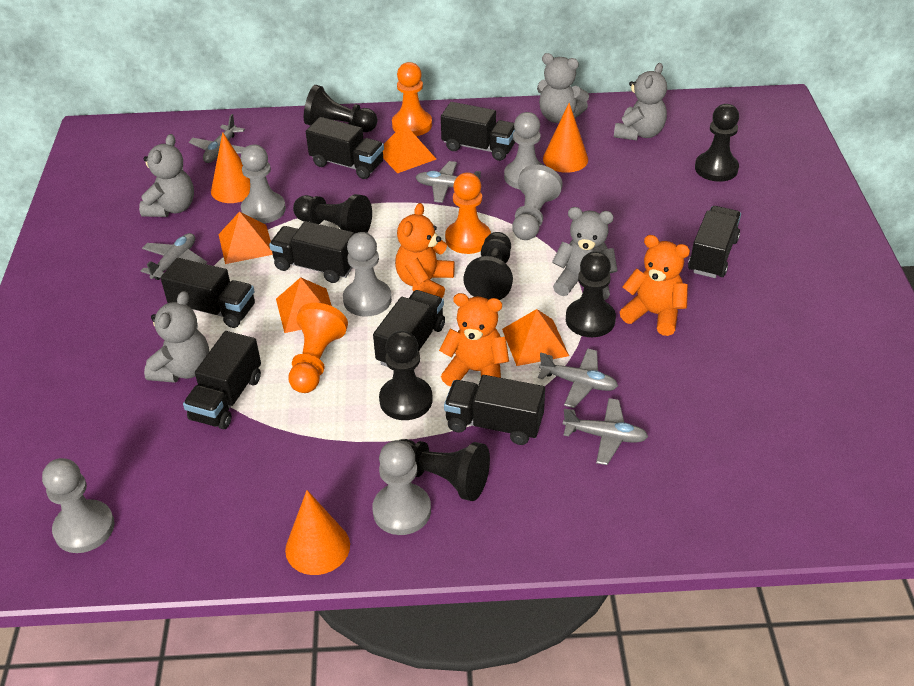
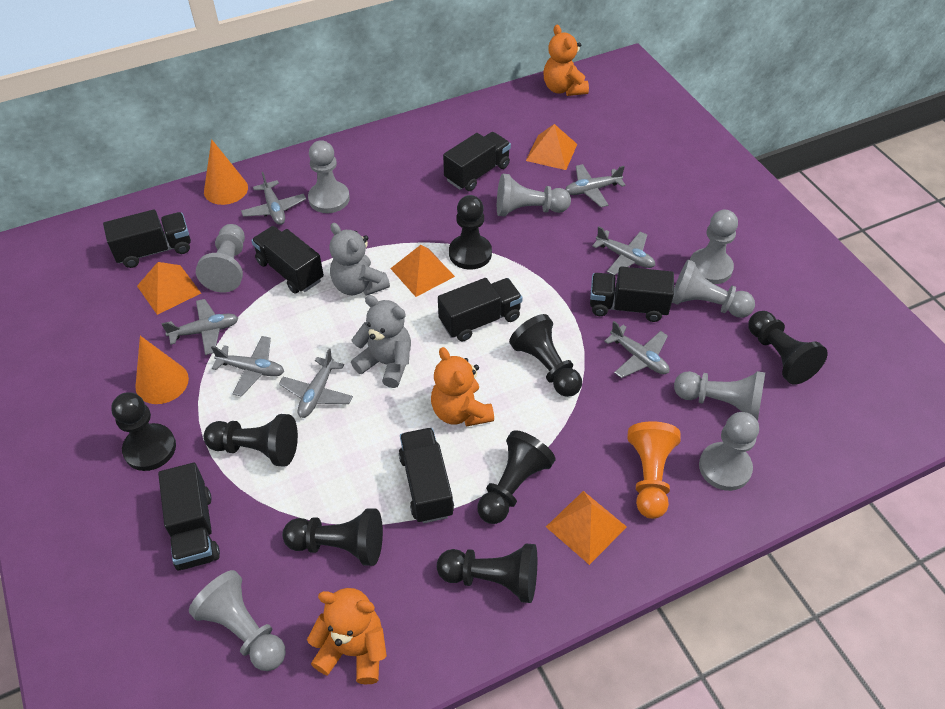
black pawn: 7 -> 8
black truck: 8 -> 7
grey pawn: 6 -> 8
grey plane: 5 -> 7
grey teddy bear: 5 -> 2
orange cone: 3 -> 2
orange pawn: 3 -> 1

